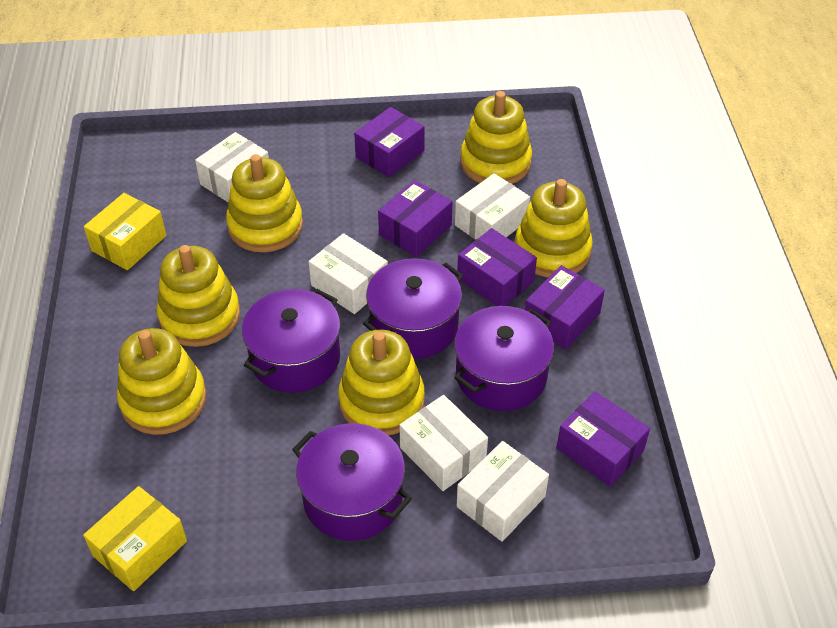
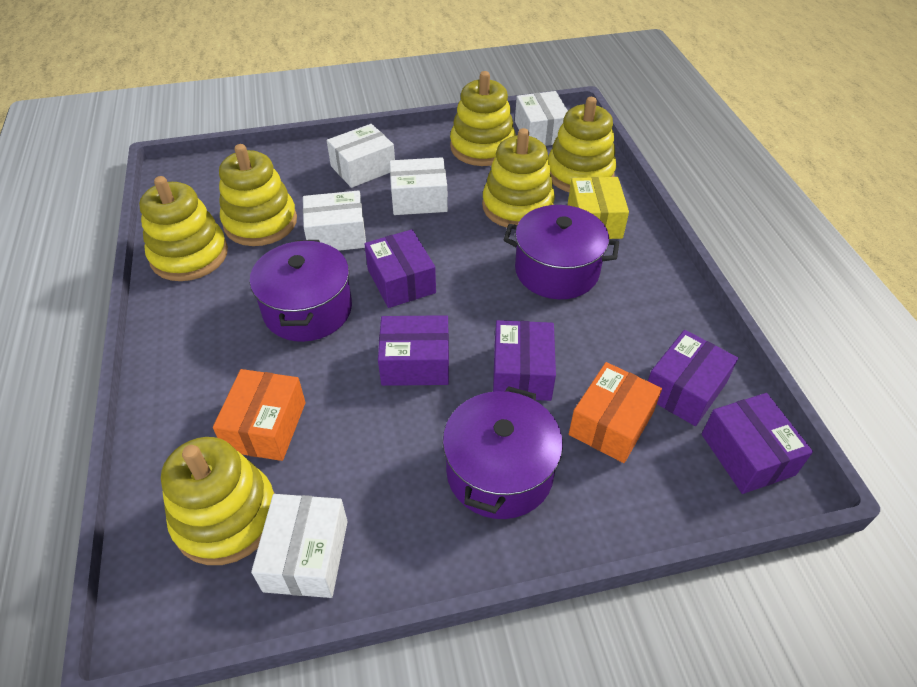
orange box: 0 -> 2
purple pot: 4 -> 3
yellow box: 2 -> 1

